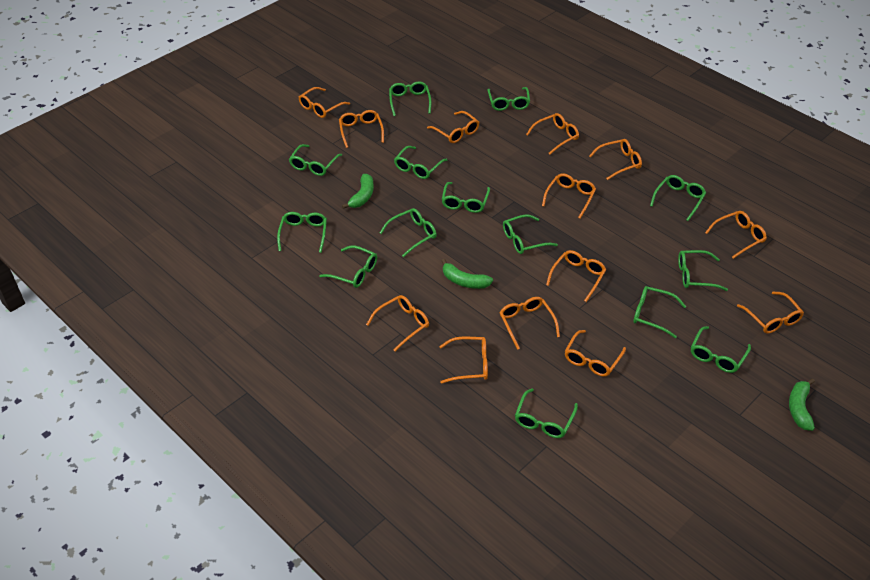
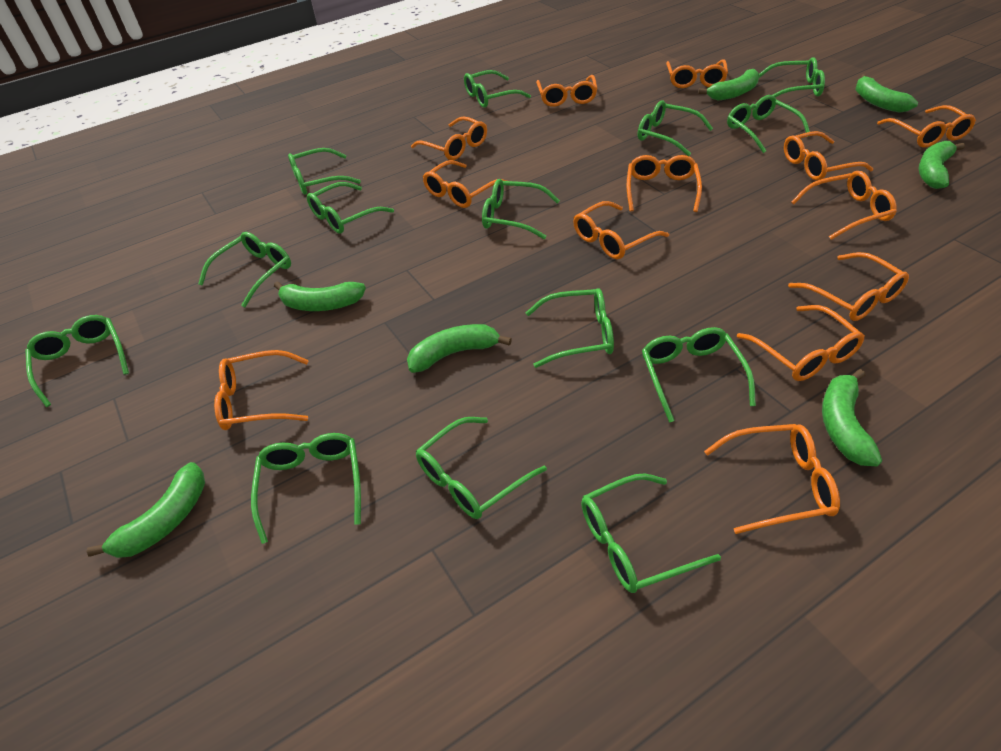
green banana: 3 -> 7

